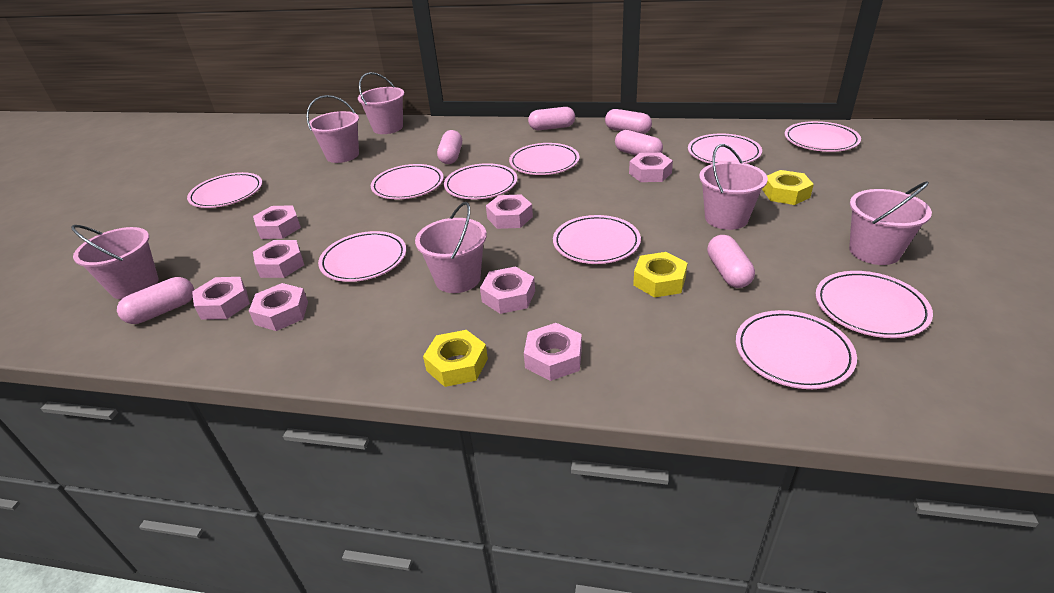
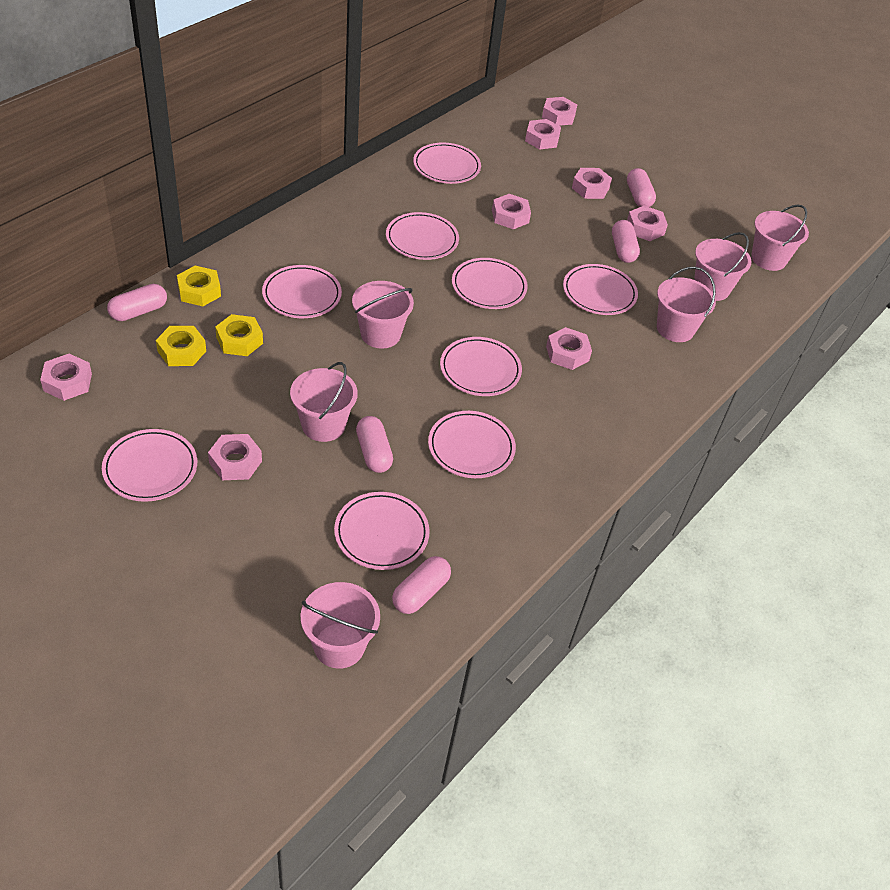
pink capsule: 6 -> 5
pink plate: 10 -> 9

